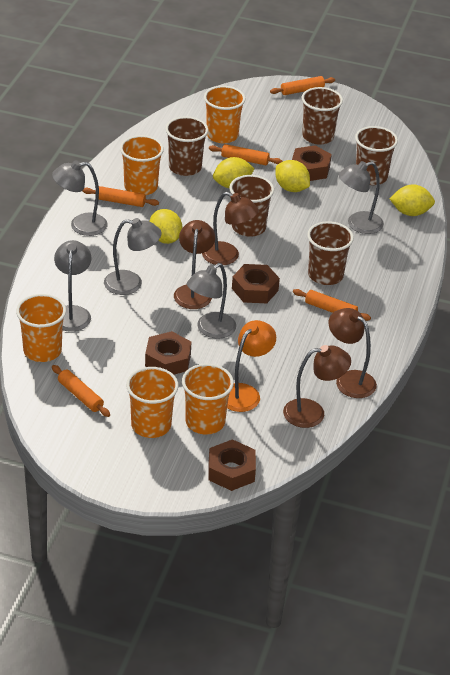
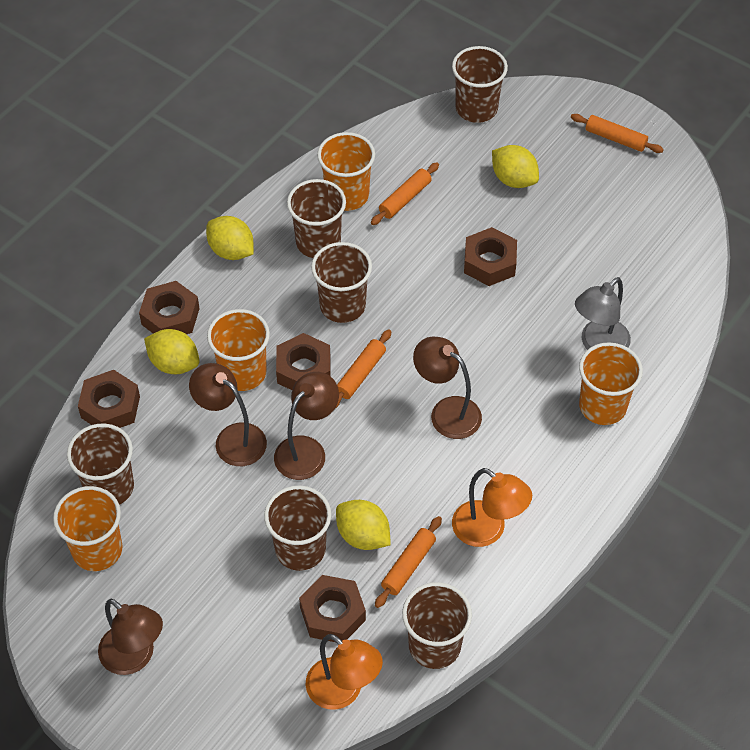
brown cup: 5 -> 6
brown nut: 4 -> 5
grey lamp: 5 -> 1
orange cup: 5 -> 4
orange lamp: 1 -> 2
orange rolling pin: 5 -> 4

